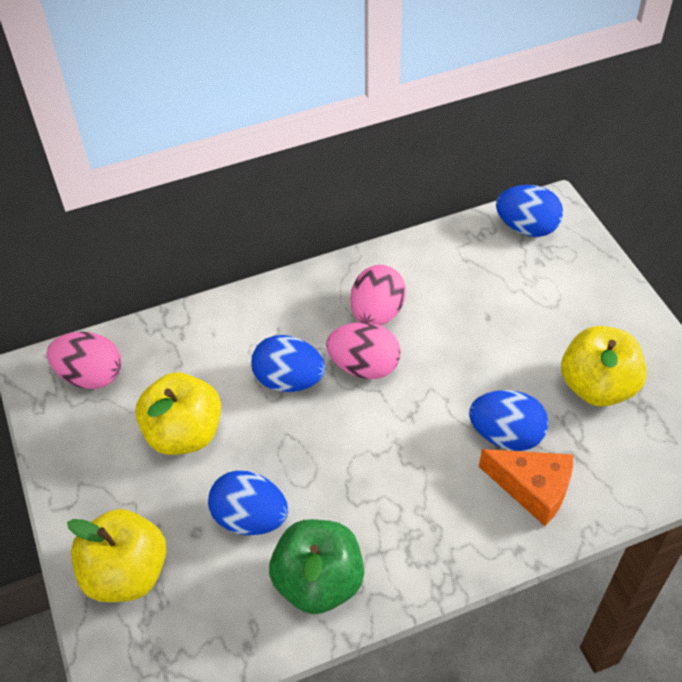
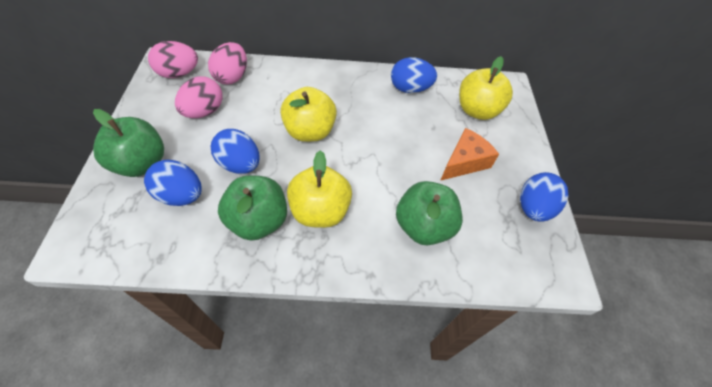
green apple: 1 -> 3

